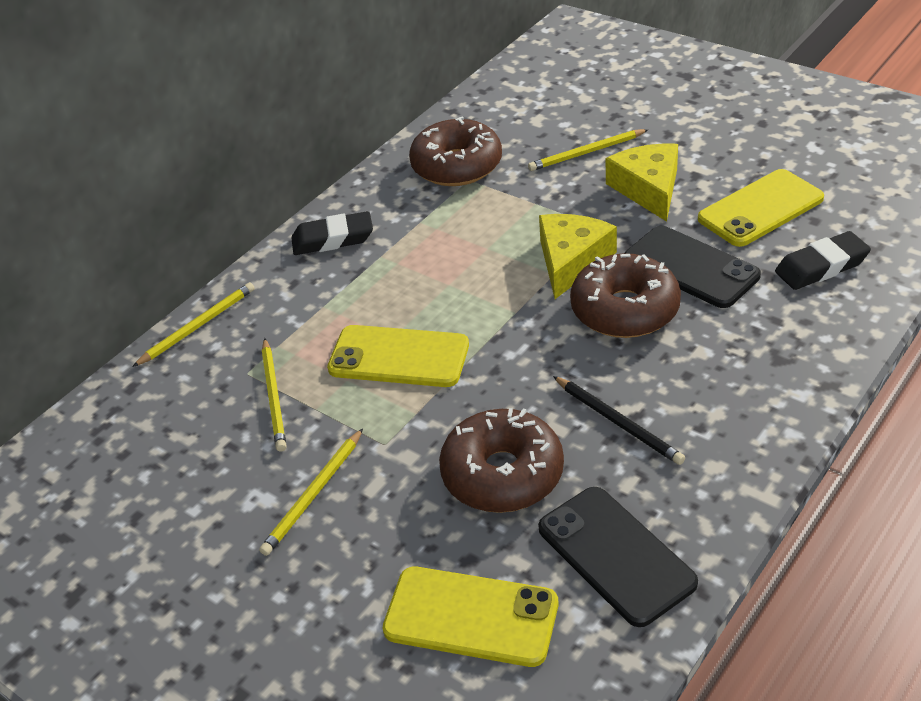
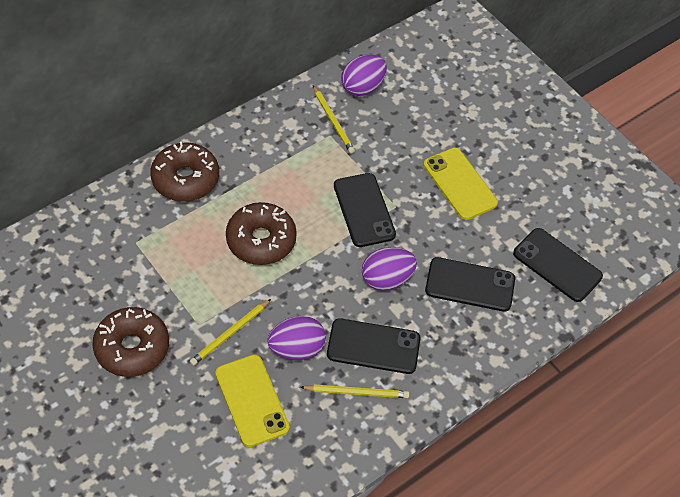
black eraser: 2 -> 0
black pencil: 1 -> 0
black phone: 2 -> 4
purple egg: 0 -> 3
yellow cheese: 2 -> 0
yellow pencil: 4 -> 3
yellow phone: 3 -> 2

